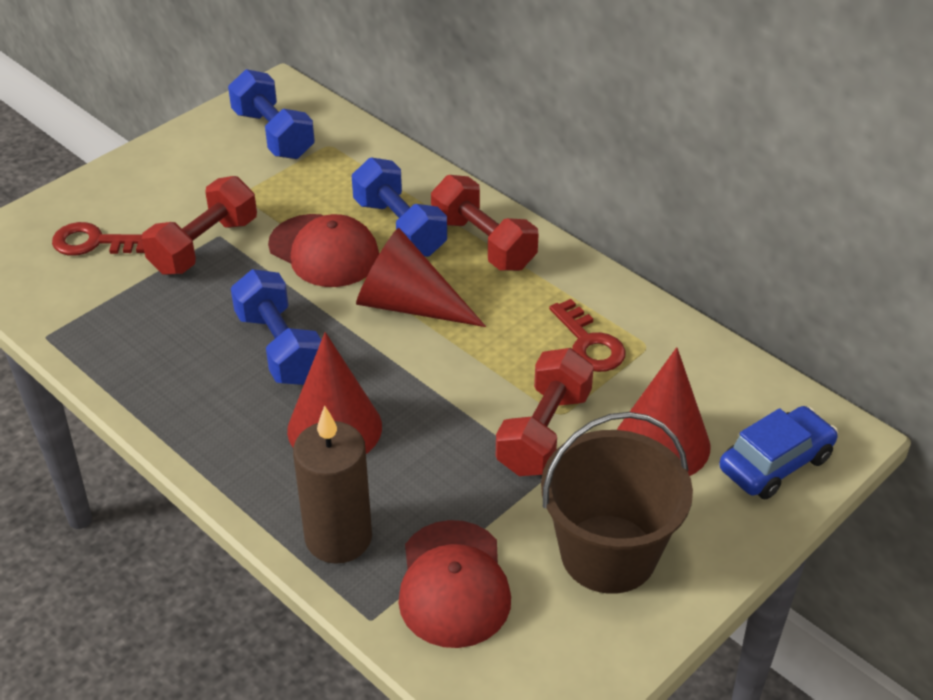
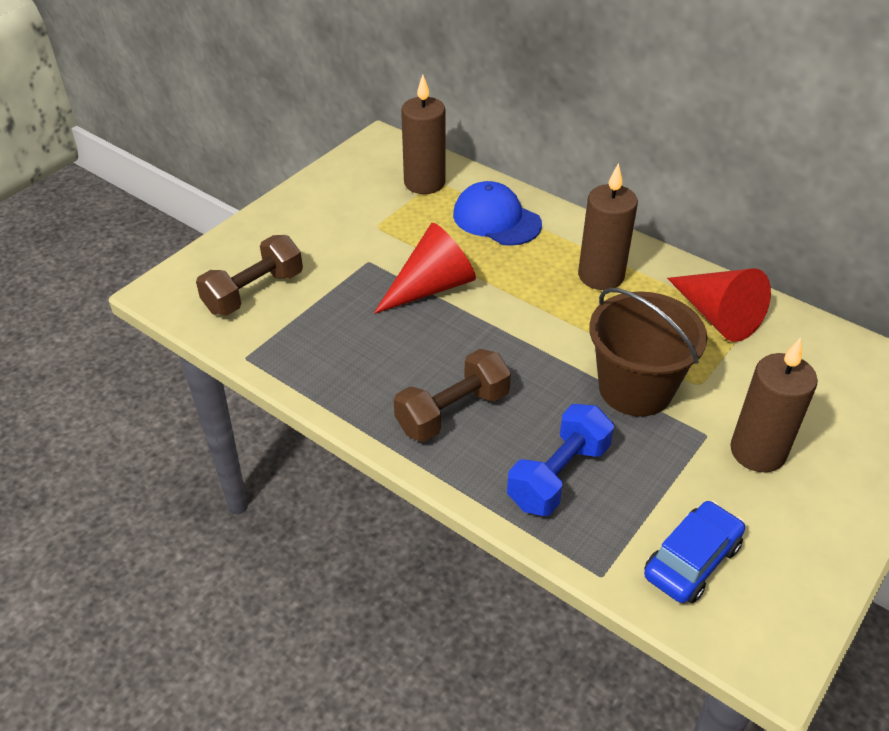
blue cap: 0 -> 1
blue dumbbell: 3 -> 1
brown candle: 1 -> 3
brown dumbbell: 0 -> 2
red cap: 2 -> 0
red cone: 3 -> 2
red dumbbell: 3 -> 0
red key: 2 -> 0

